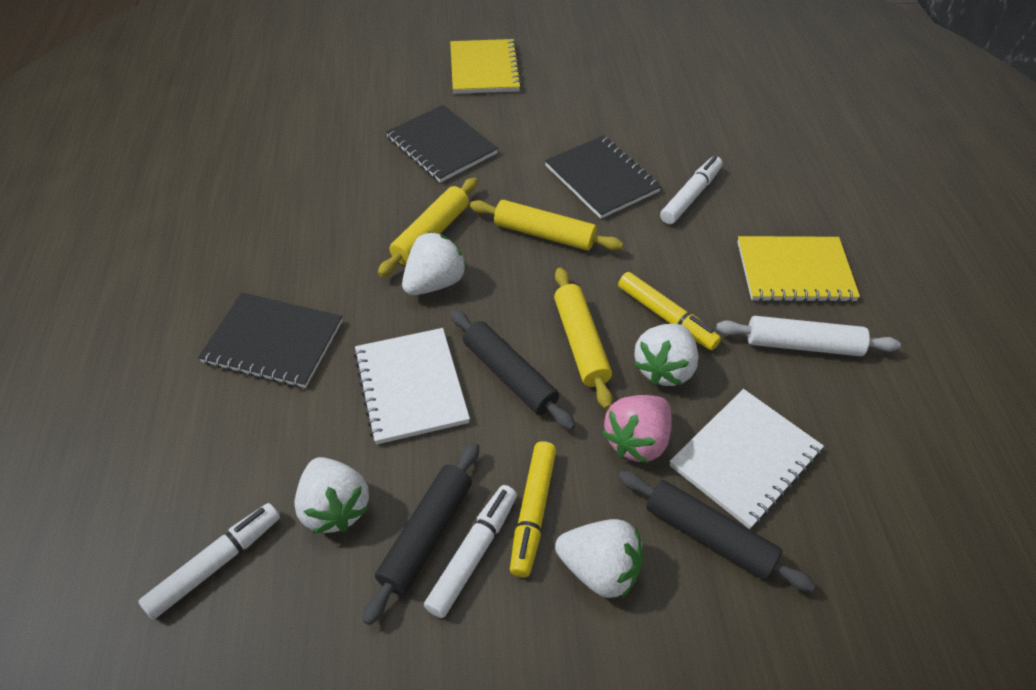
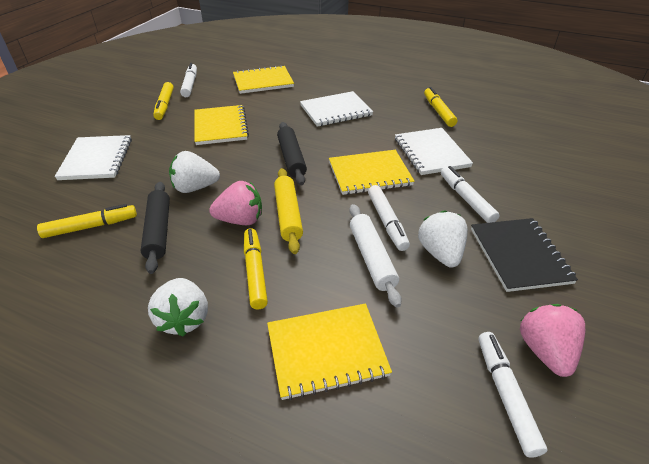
black notebook: 3 -> 1
black rolling pin: 3 -> 2
pink strawberry: 1 -> 2
white marker: 3 -> 4
white notebook: 2 -> 3
white strawberry: 4 -> 3
yellow marker: 2 -> 4
yellow notebook: 2 -> 4
yellow rolling pin: 3 -> 1

